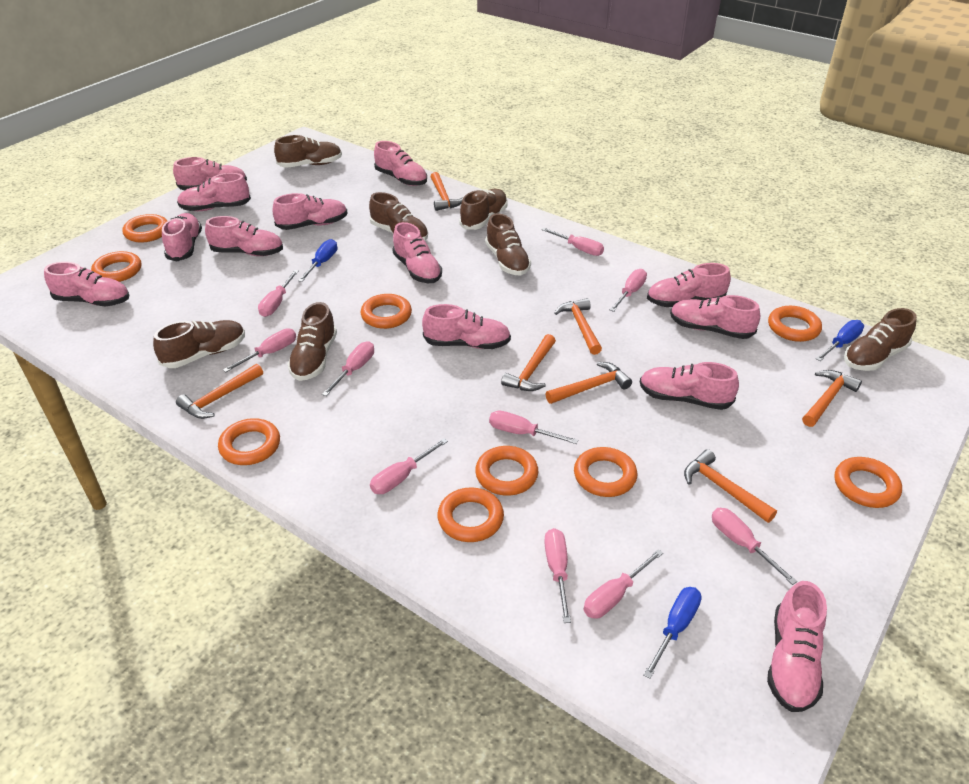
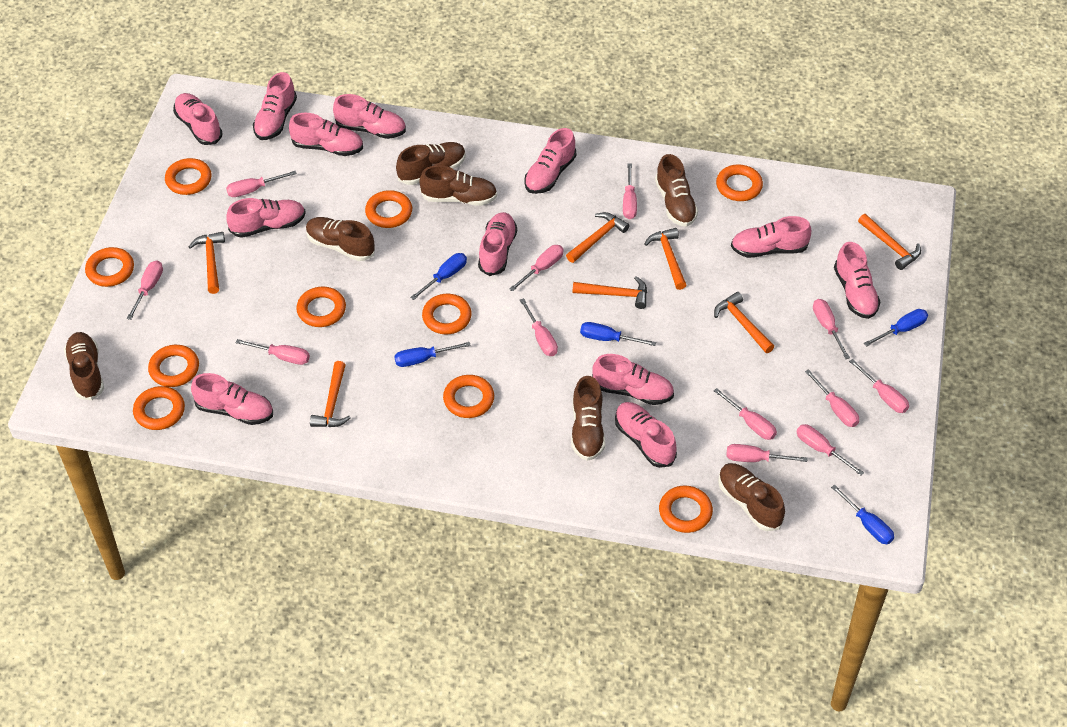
blue screwdriver: 3 -> 5
orange ring: 9 -> 10
pink screwdriver: 10 -> 12
pink shoe: 13 -> 12

